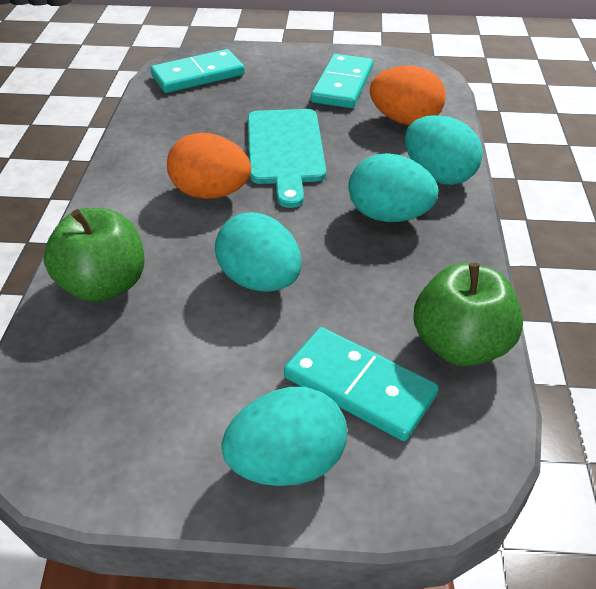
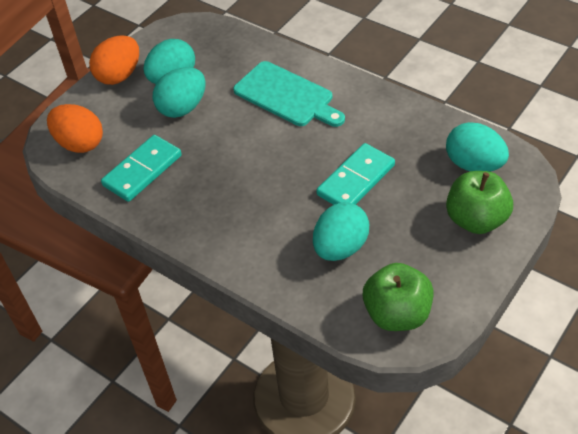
turquoise domino: 3 -> 2

